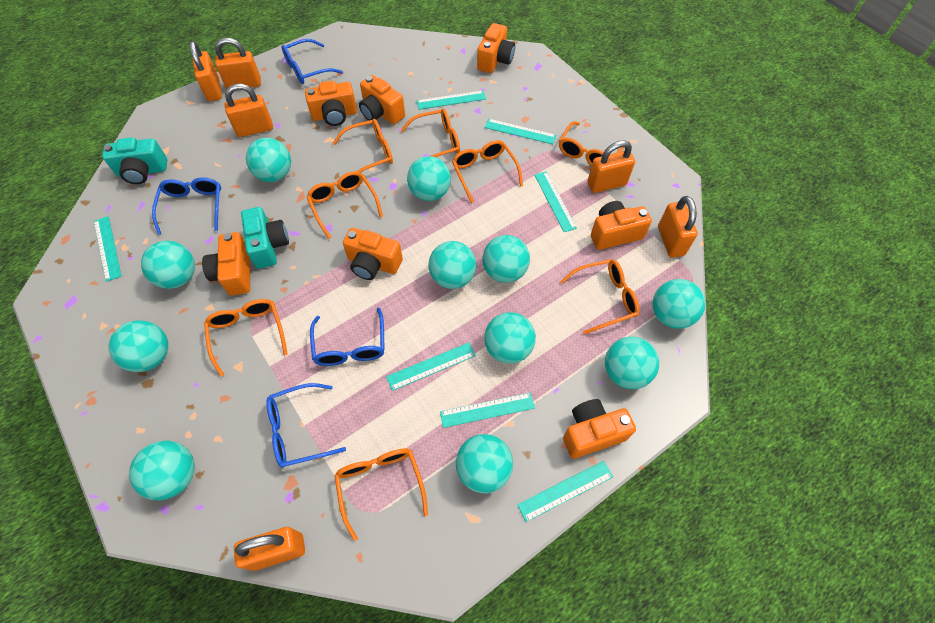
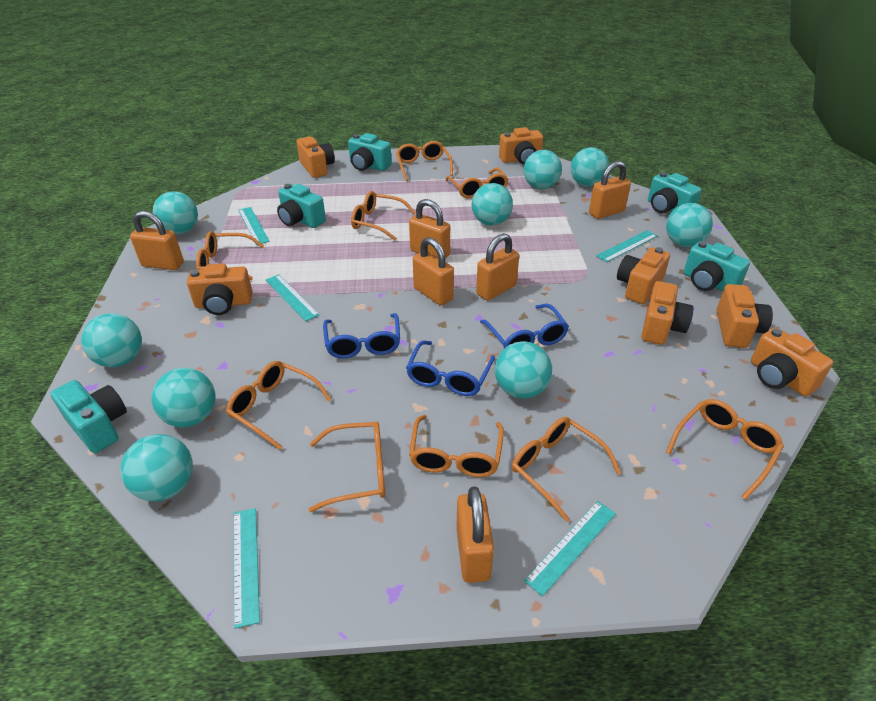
blue glasses: 4 -> 3
orange glasses: 8 -> 9
turquoise ball: 11 -> 9
turquoise camera: 2 -> 5
turquoise ruler: 7 -> 5

